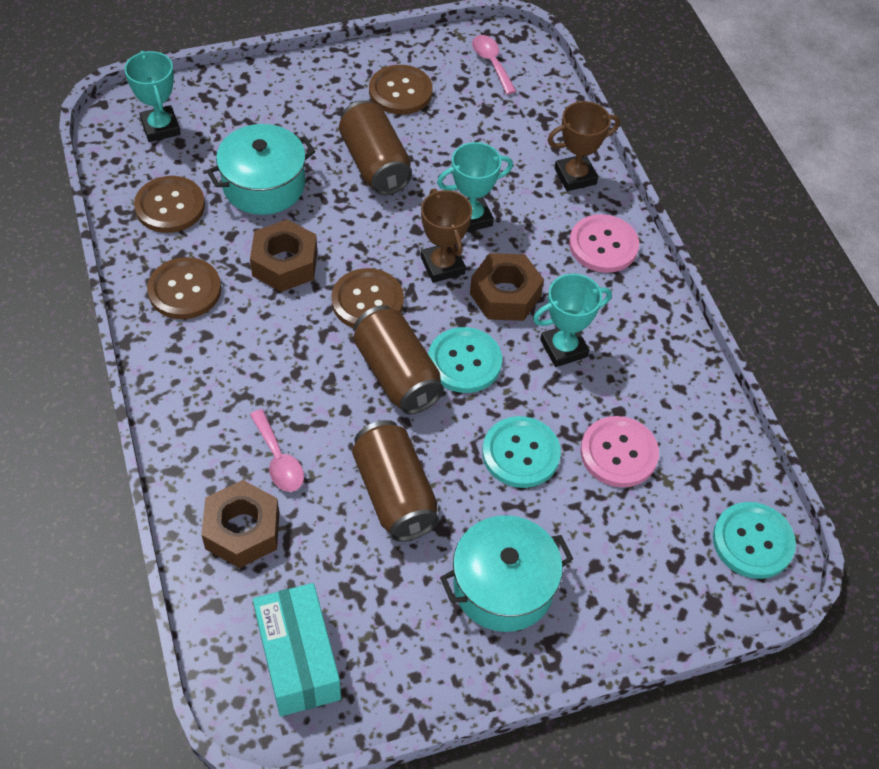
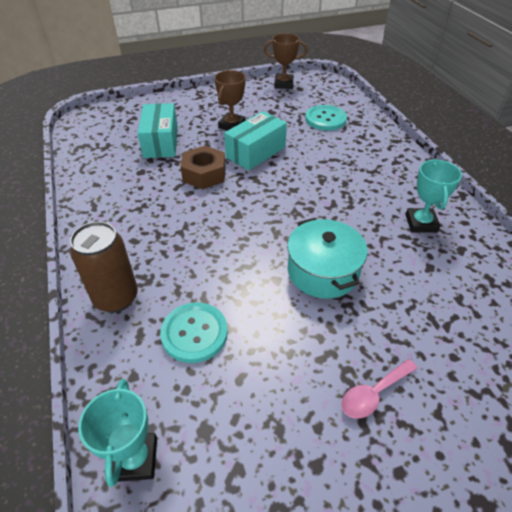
brown button: 4 -> 0
brown can: 3 -> 1
brown nut: 3 -> 1
pink button: 2 -> 0
pink spoon: 2 -> 1
turquoise box: 1 -> 2
turquoise button: 3 -> 2
turquoise pot: 2 -> 1
turquoise trophy: 3 -> 2

